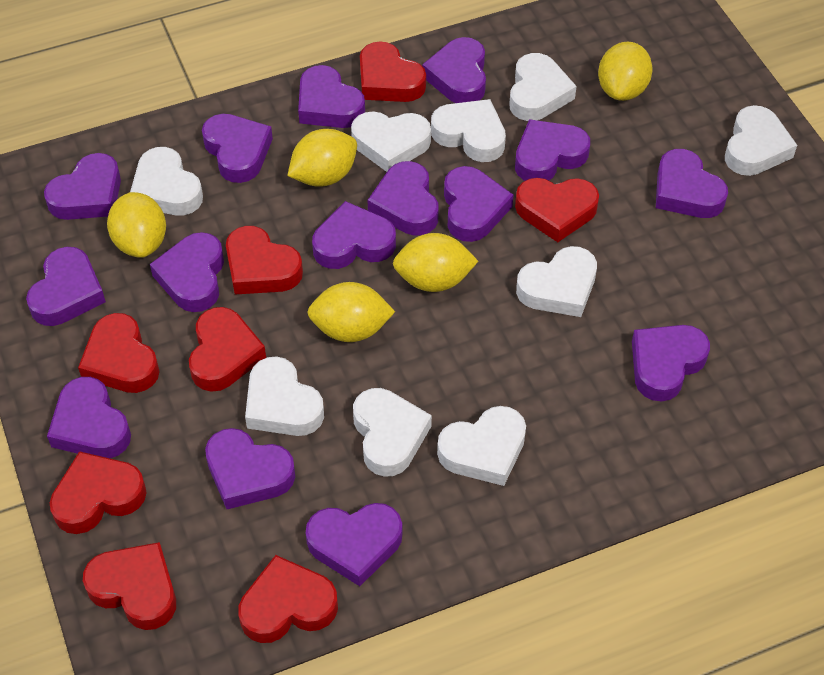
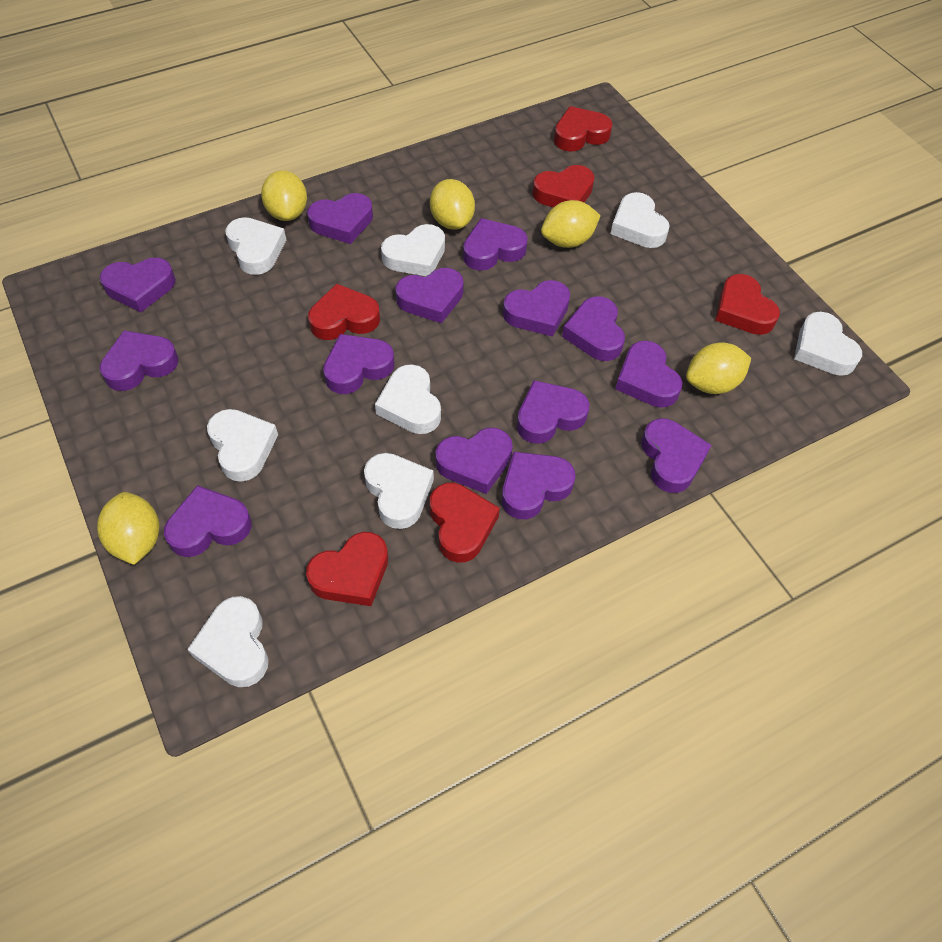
purple heart: 15 -> 14
red heart: 8 -> 6
white heart: 9 -> 8

